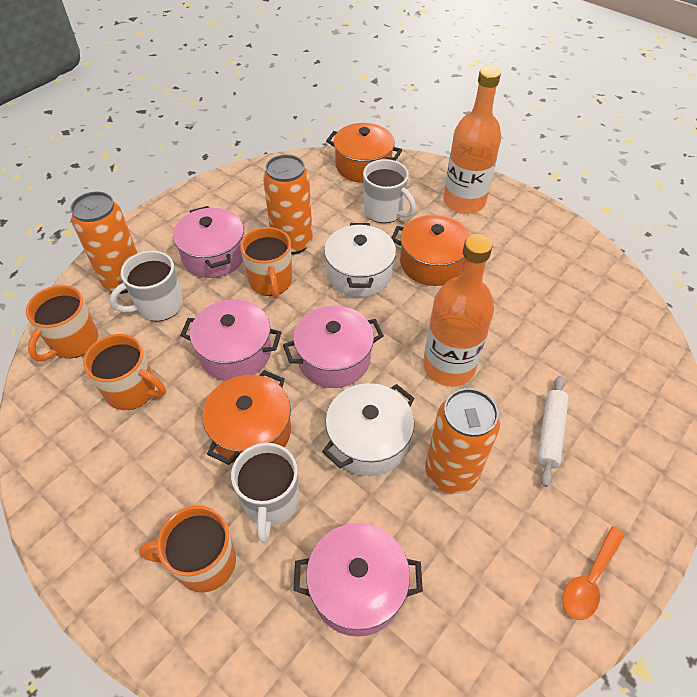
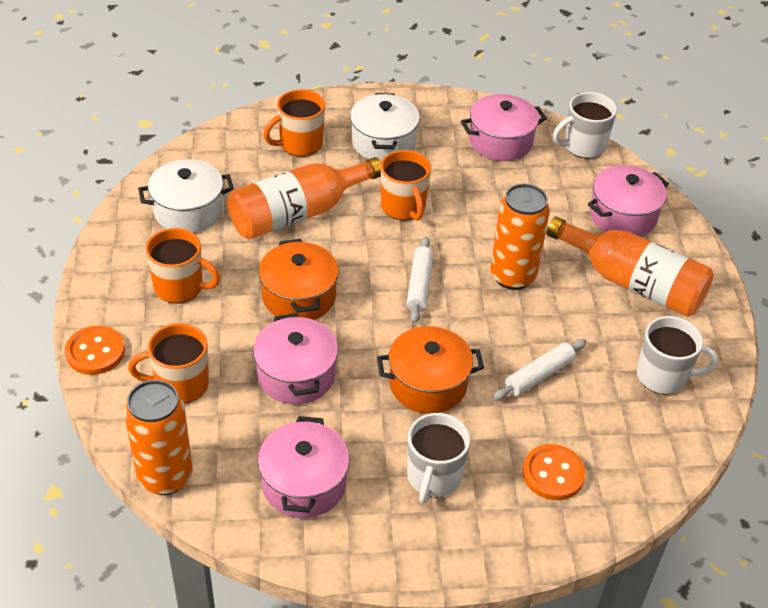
orange button: 0 -> 2
orange can: 3 -> 2
orange pot: 3 -> 2
orange spoon: 1 -> 0
white rolling pin: 1 -> 2

